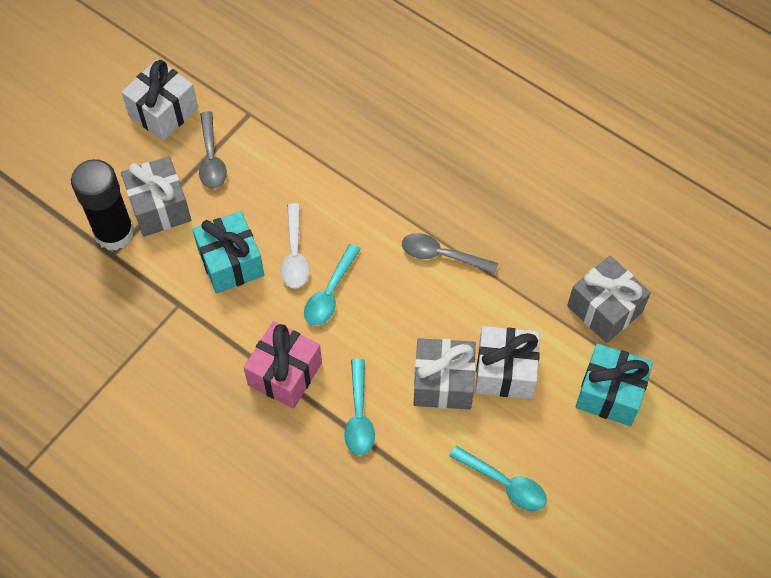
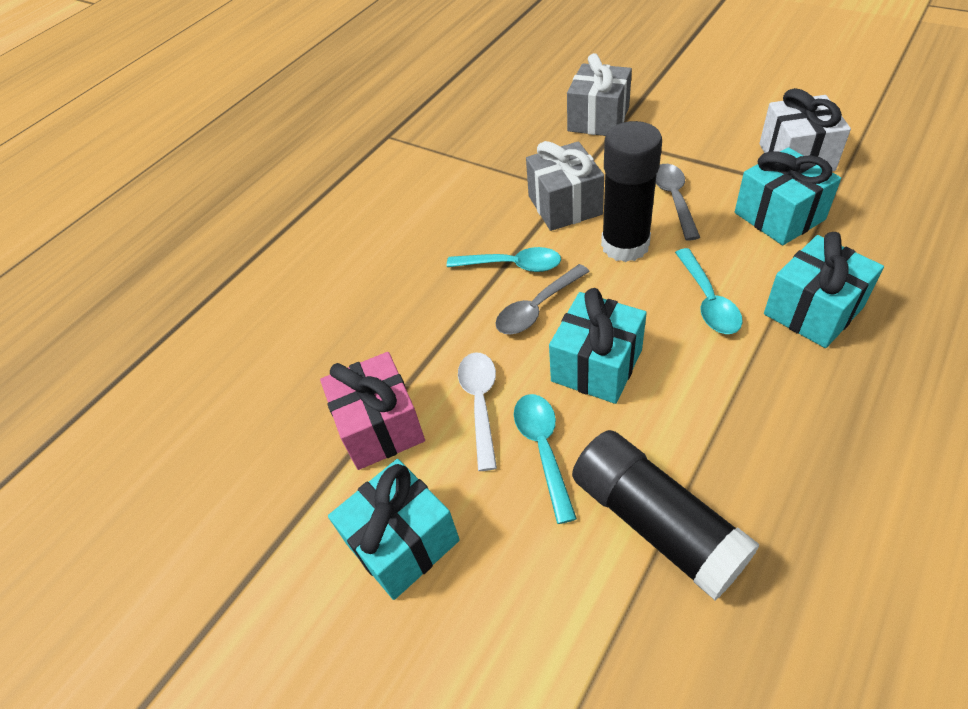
black glue stick: 1 -> 2
grey gift: 3 -> 2
turquoise gift: 2 -> 4
white gift: 2 -> 1

